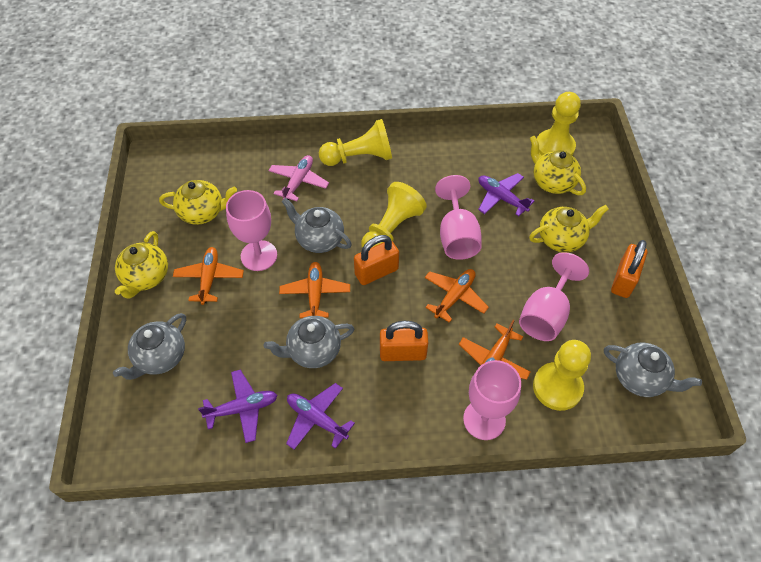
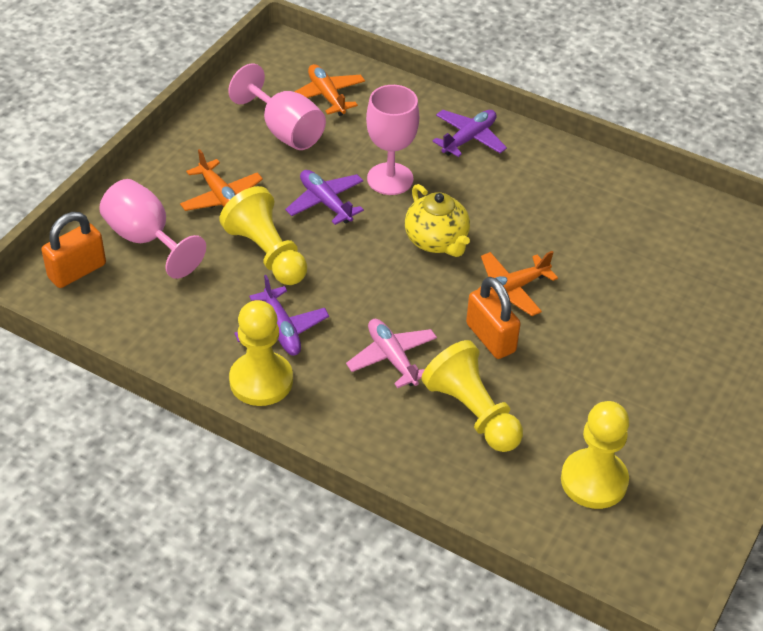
grey teapot: 4 -> 0
orange padlock: 3 -> 2
orange plane: 4 -> 3
pink goblet: 4 -> 3
yellow teapot: 4 -> 1

